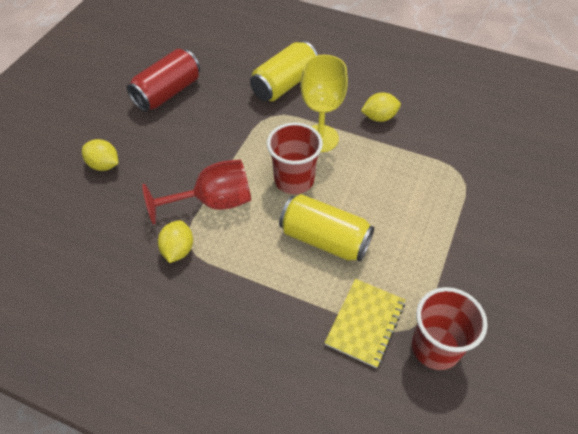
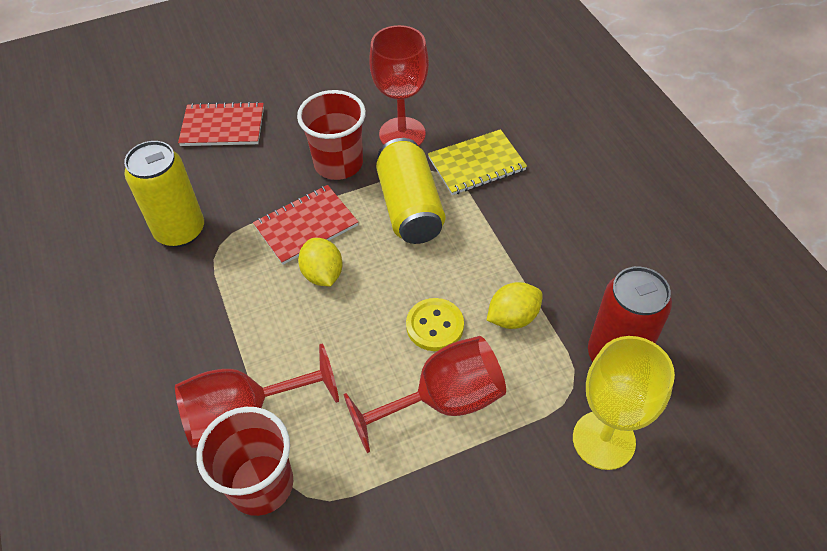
red goblet: 1 -> 3
red notebook: 0 -> 2
yellow button: 0 -> 1
yellow lemon: 3 -> 2

